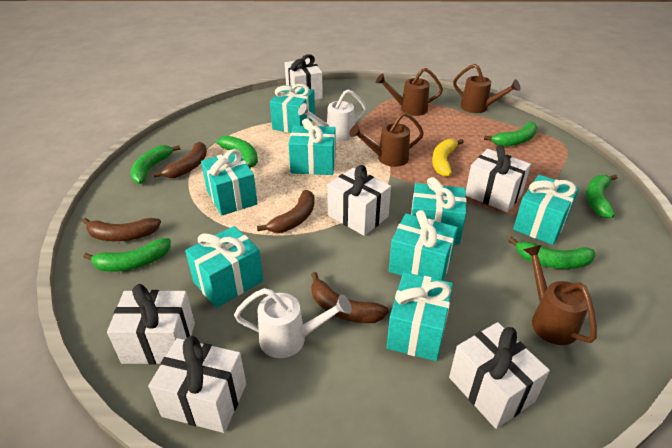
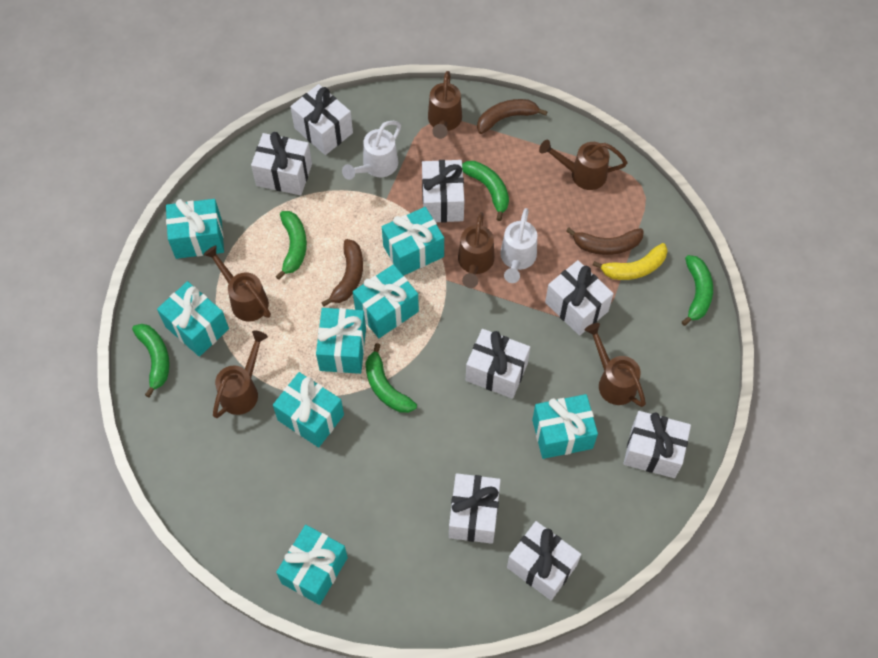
brown banana: 4 -> 3
brown watering can: 4 -> 6
green banana: 6 -> 5
white gift: 6 -> 8

